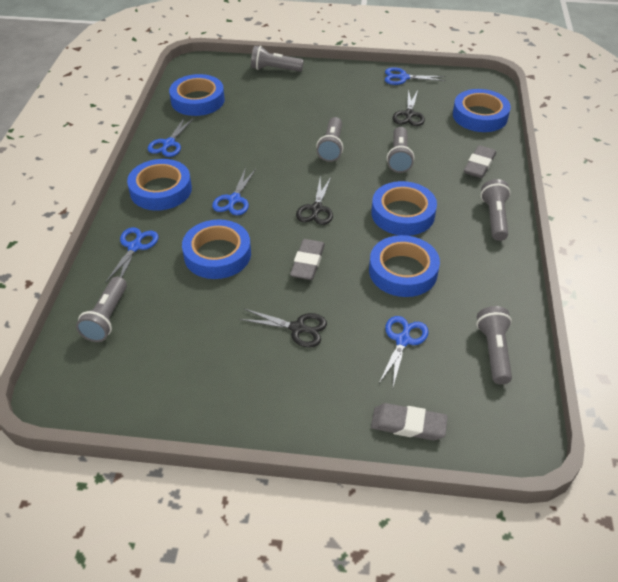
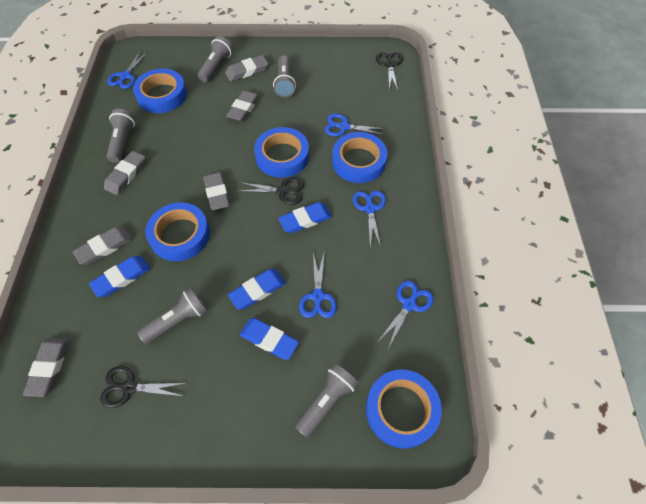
blue eraser: 0 -> 4
blue tape: 6 -> 5
grey eraser: 3 -> 6
grey flashlight: 6 -> 5

